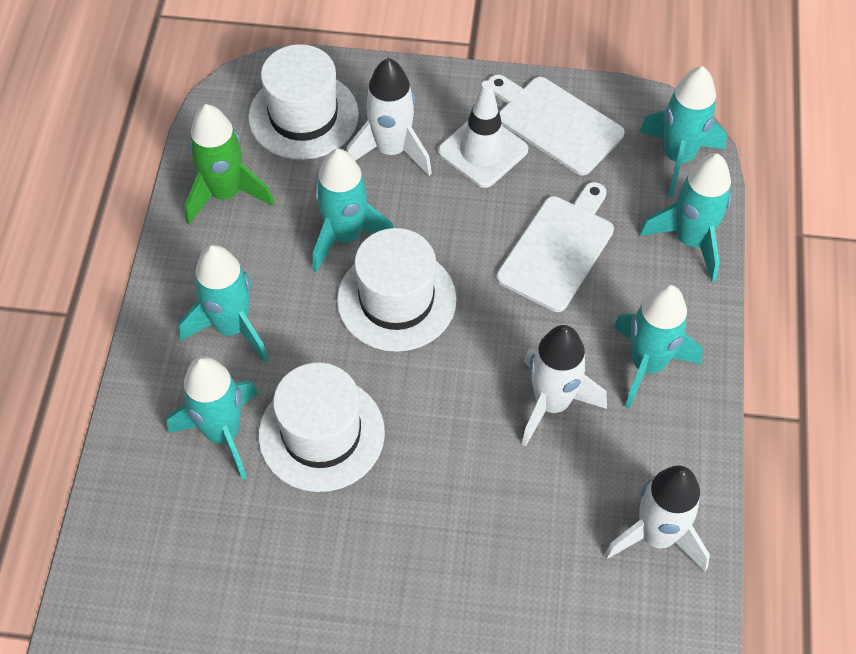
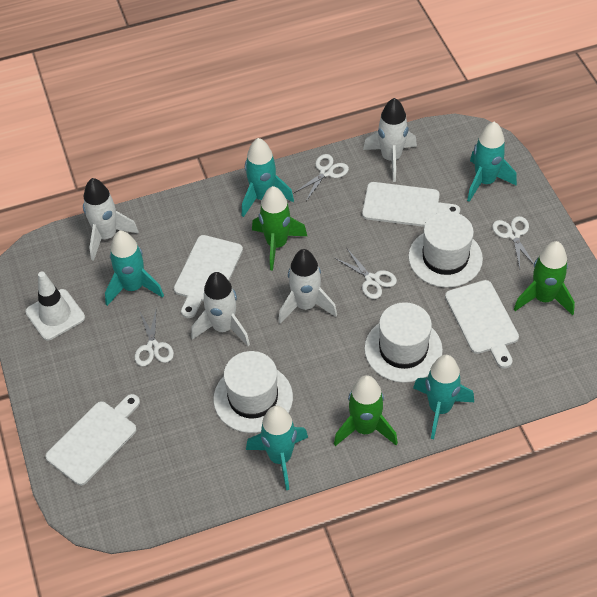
green rocket: 1 -> 3
turquoise rocket: 6 -> 5
white cutting board: 2 -> 4
white rocket: 3 -> 4
white scissors: 0 -> 4

